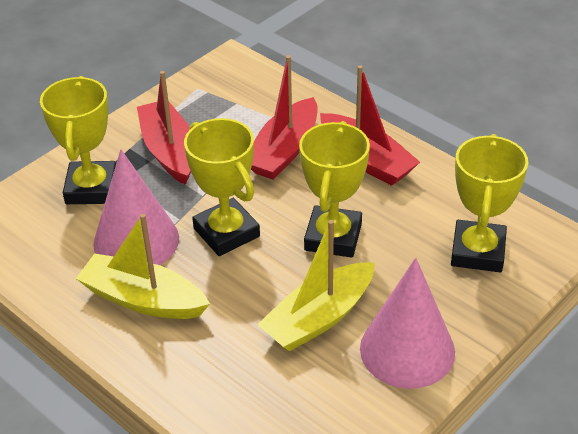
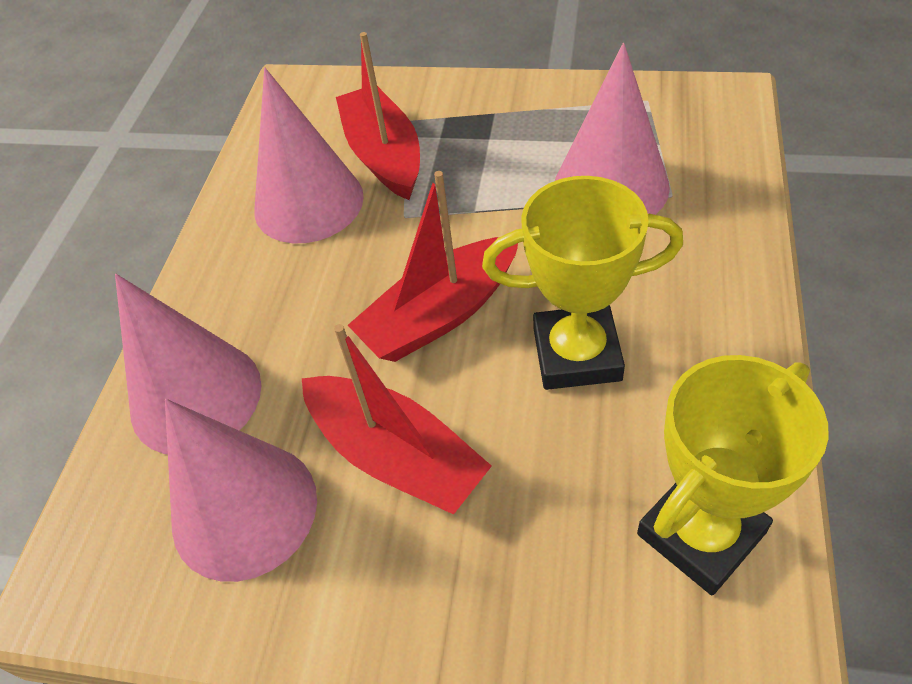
pink cone: 2 -> 4
yellow boat: 2 -> 0
yellow trophy: 4 -> 2

